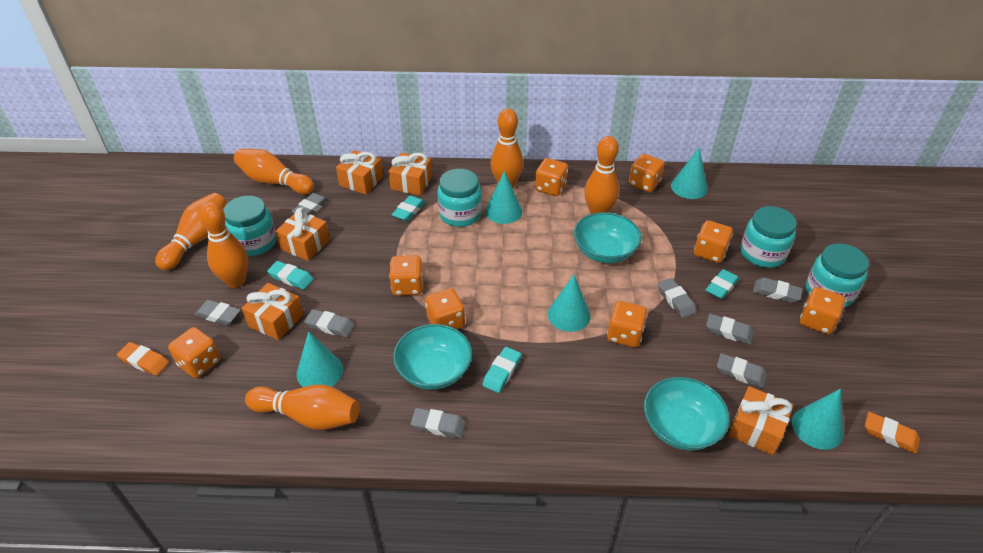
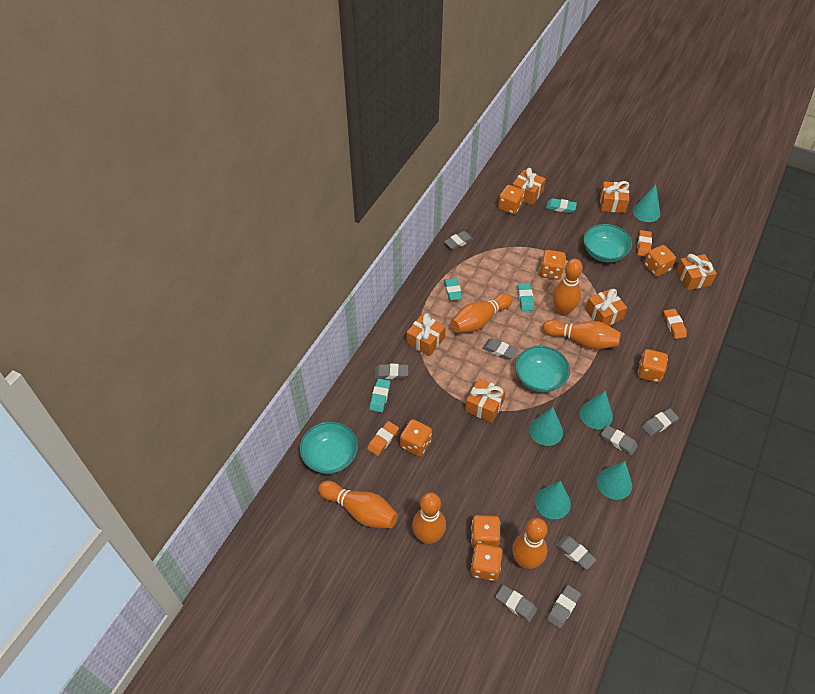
orange dice: 8 -> 7
orange eraser: 2 -> 3
orange gift: 5 -> 6
turquoise jar: 4 -> 0

